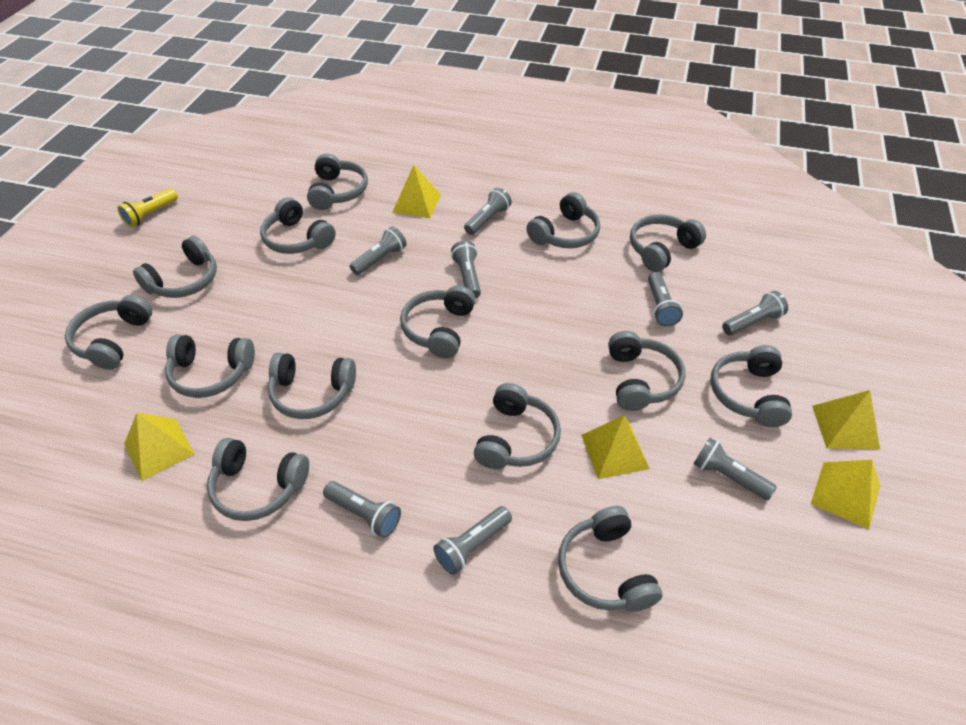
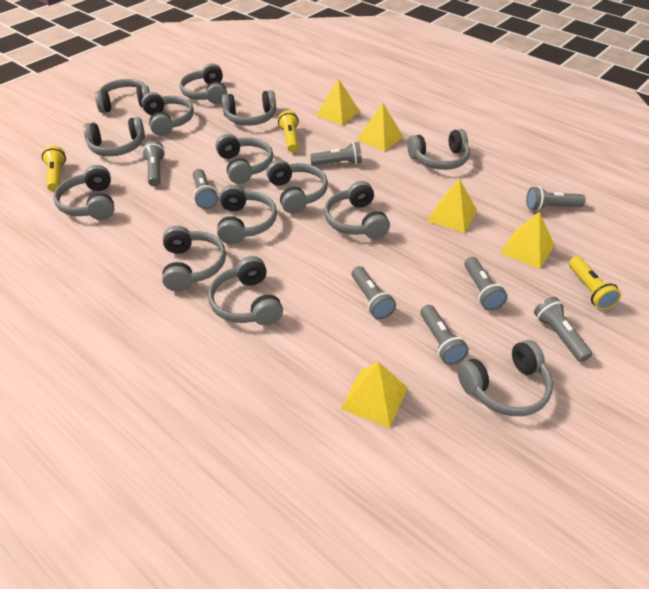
yellow flashlight: 1 -> 3

